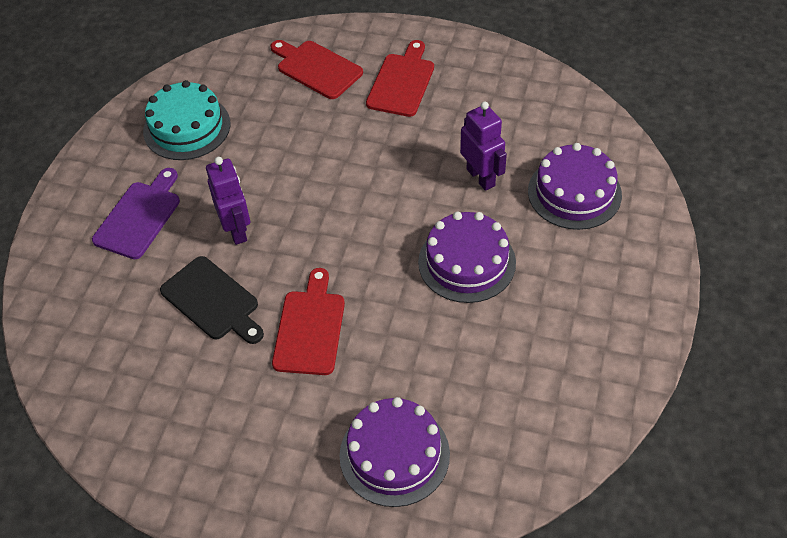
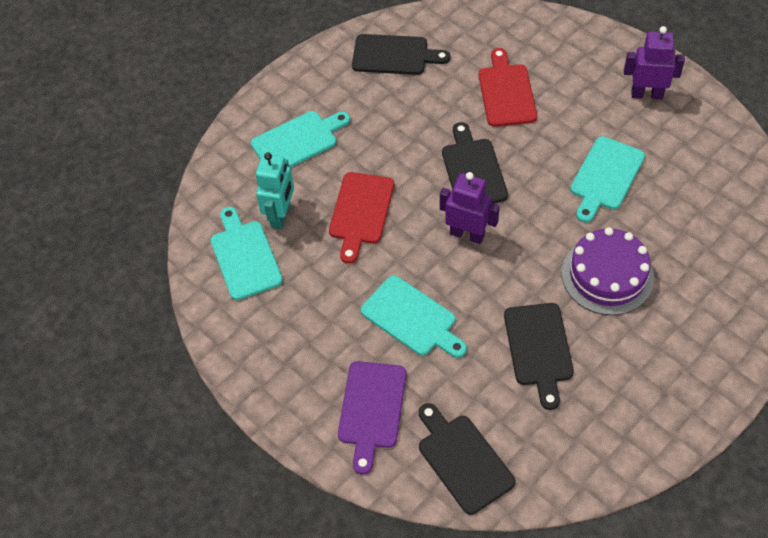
black cutting board: 1 -> 4
purple cake: 3 -> 1
red cutting board: 3 -> 2
turquoise cake: 1 -> 0
turquoise cutting board: 0 -> 4
turquoise robot: 0 -> 1

